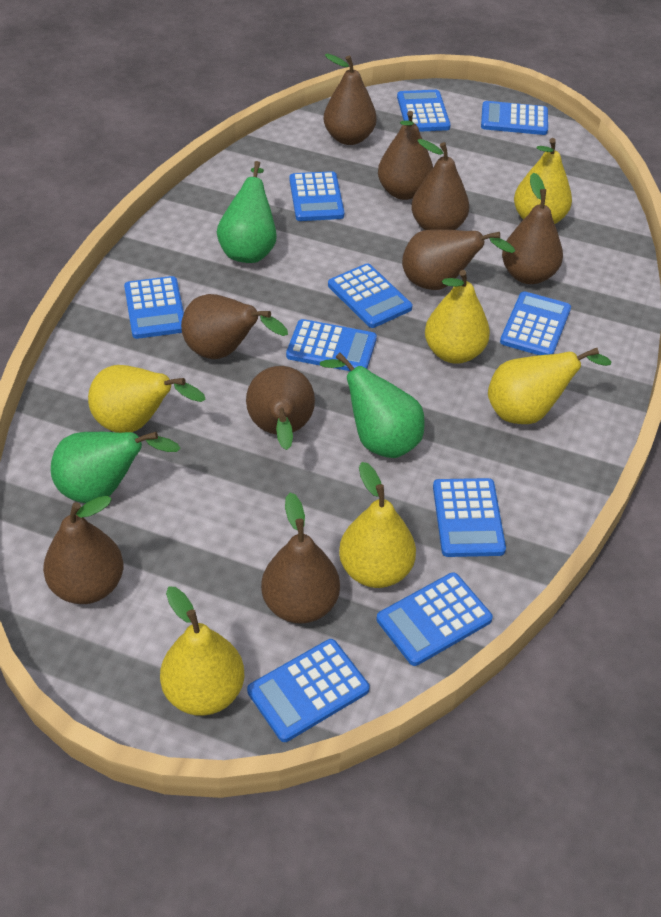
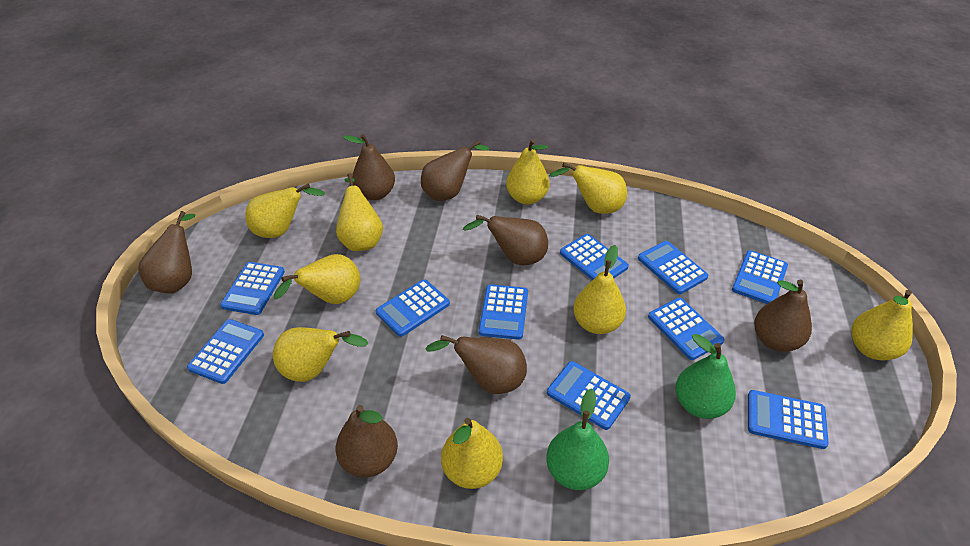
brown pear: 9 -> 7
green pear: 3 -> 2
yellow pear: 6 -> 9

